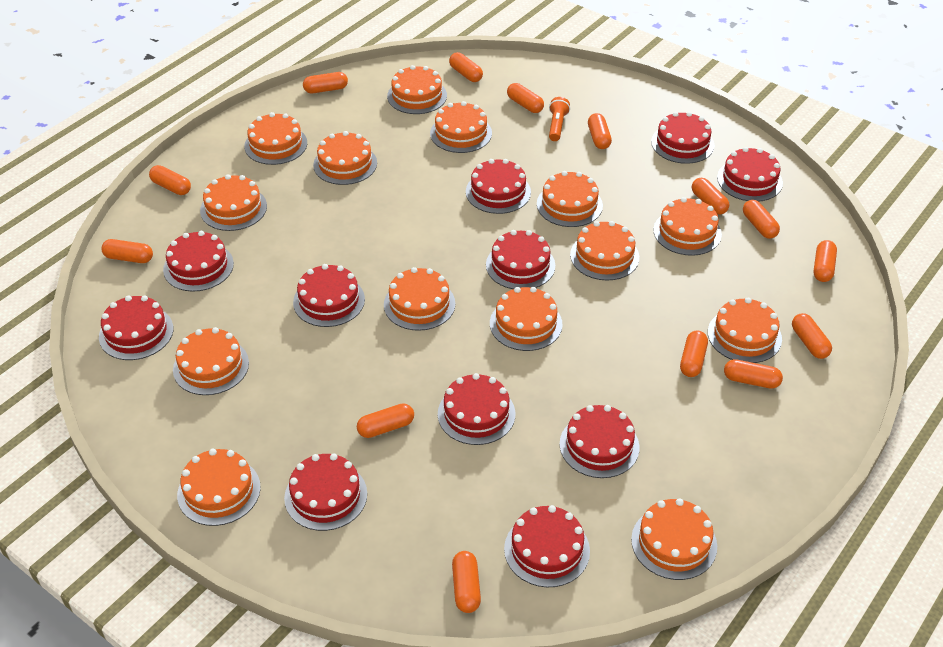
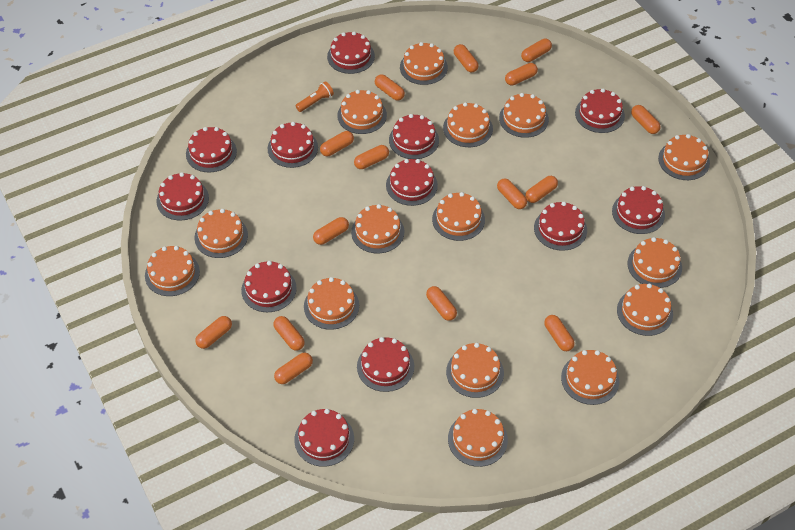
orange cake: 14 -> 15
orange capsule: 14 -> 15
red cake: 11 -> 12

